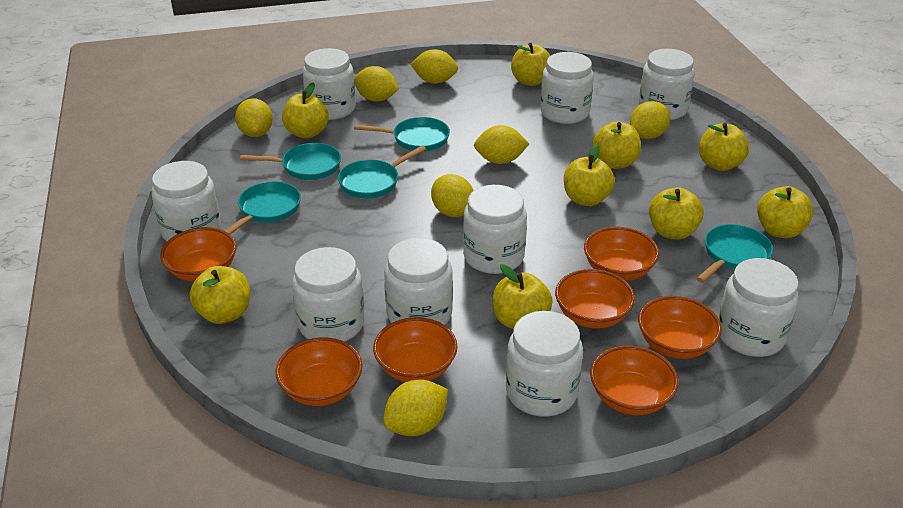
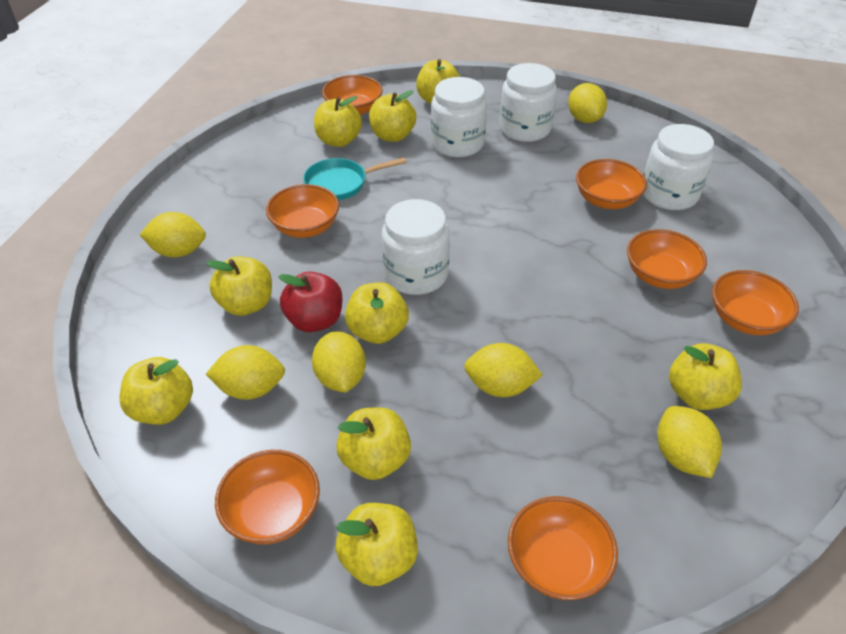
red apple: 0 -> 1
turquoise pan: 5 -> 1
white jar: 9 -> 4
yellow lemon: 7 -> 6

